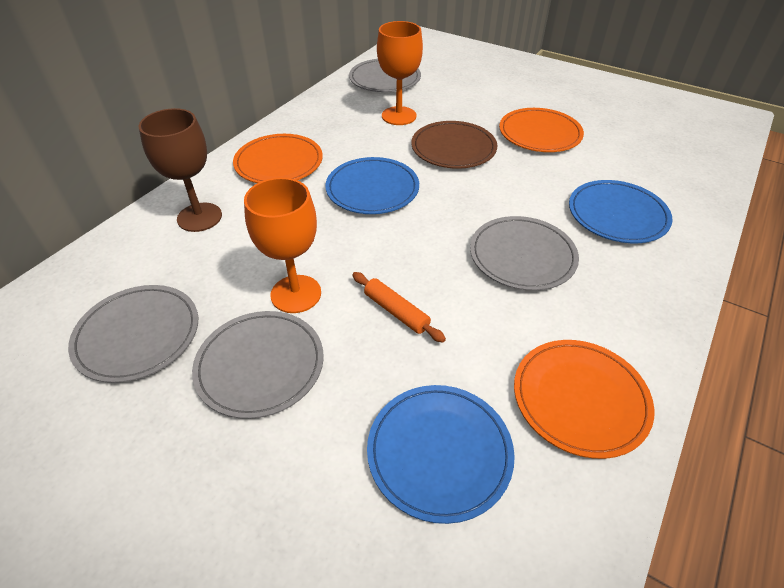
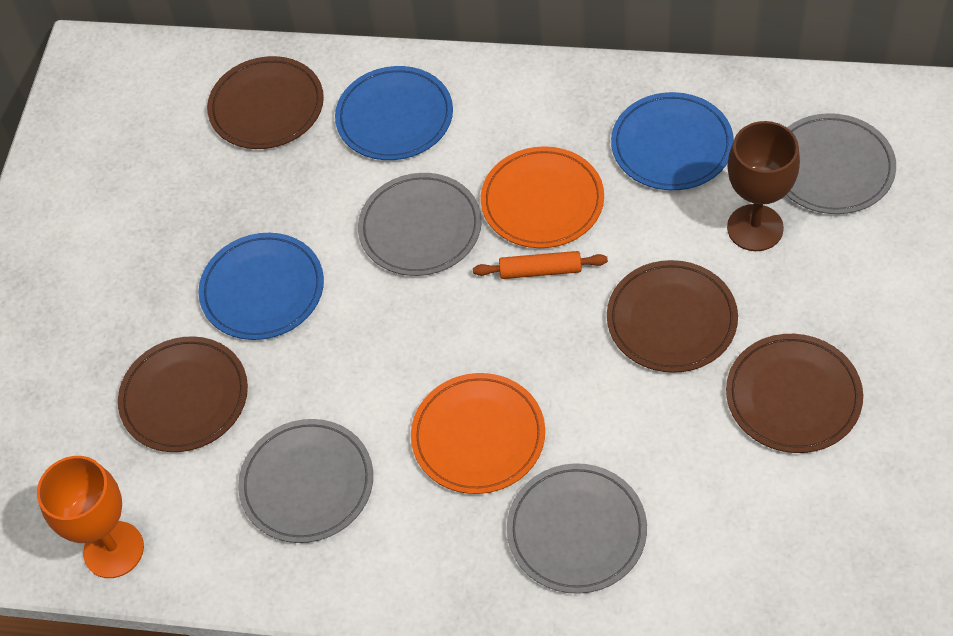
brown plate: 1 -> 4
orange goblet: 2 -> 1
orange plate: 3 -> 2

